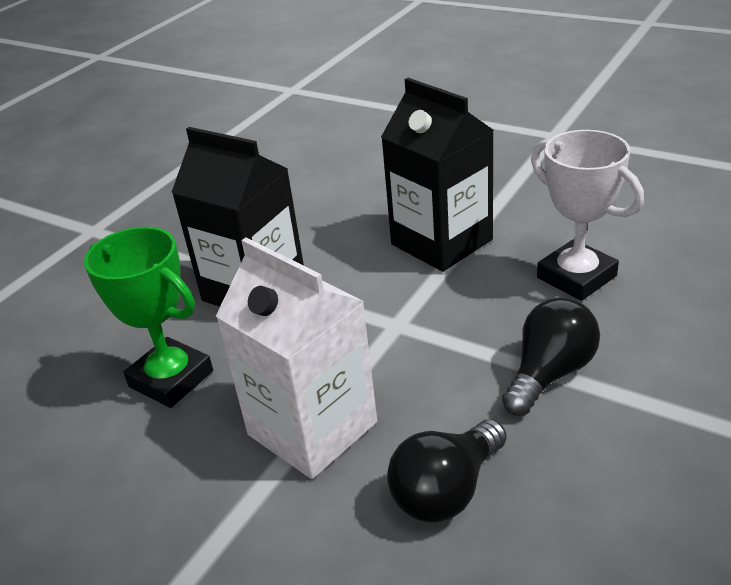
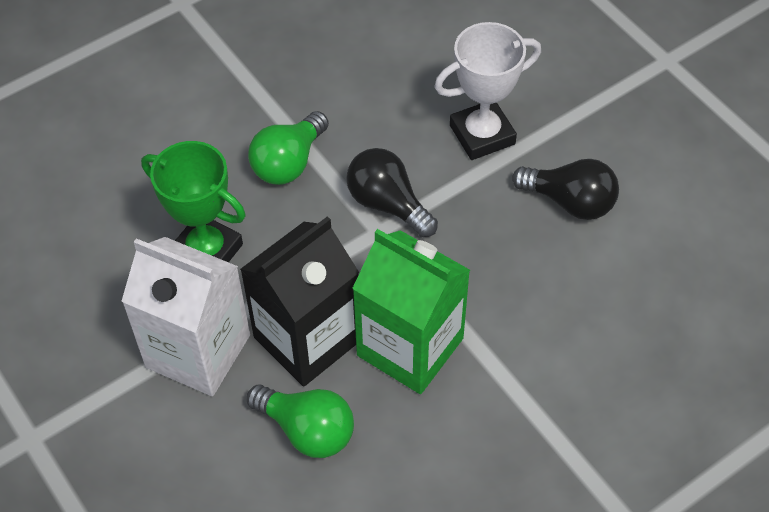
black carton: 2 -> 1
green carton: 0 -> 1
green light bulb: 0 -> 2

